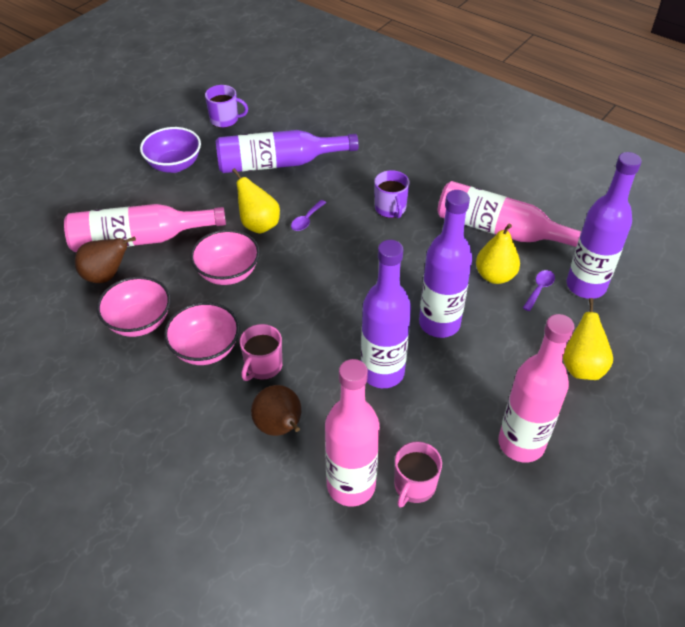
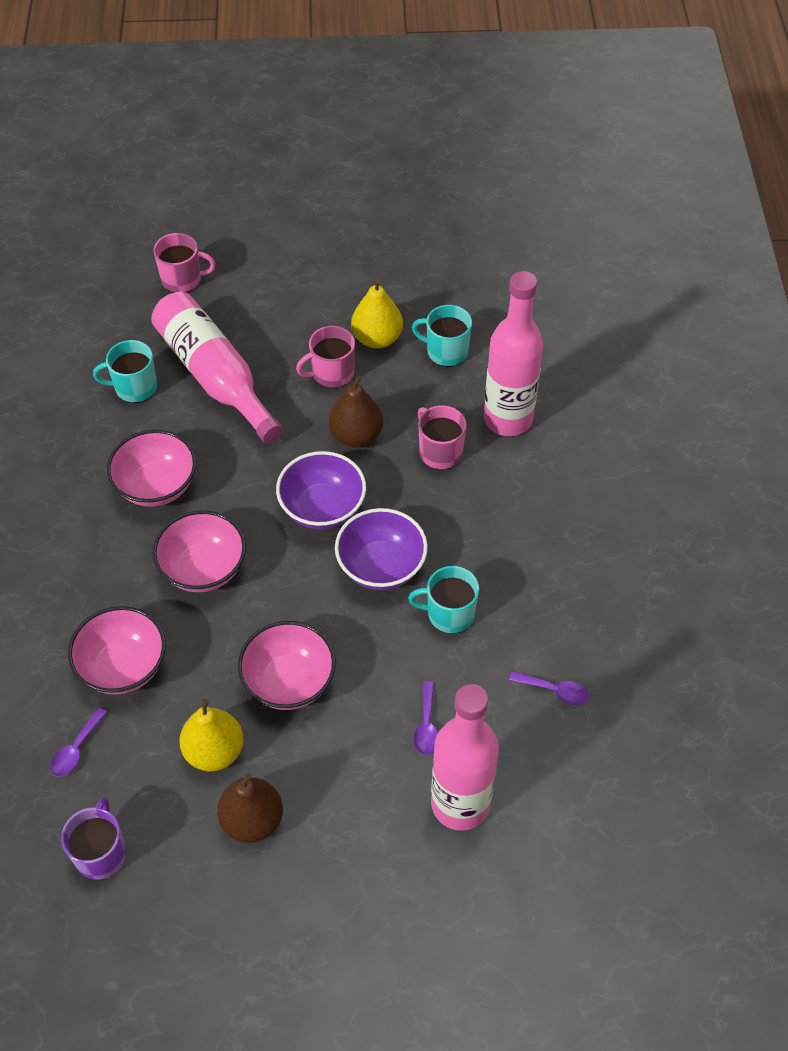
pink bottle: 4 -> 3
pink bowl: 3 -> 4
pink mug: 2 -> 3
purple bottle: 4 -> 0
purple bowl: 1 -> 2
purple mug: 2 -> 1
purple spoon: 2 -> 3
turquoise mug: 0 -> 3
yellow pear: 3 -> 2

